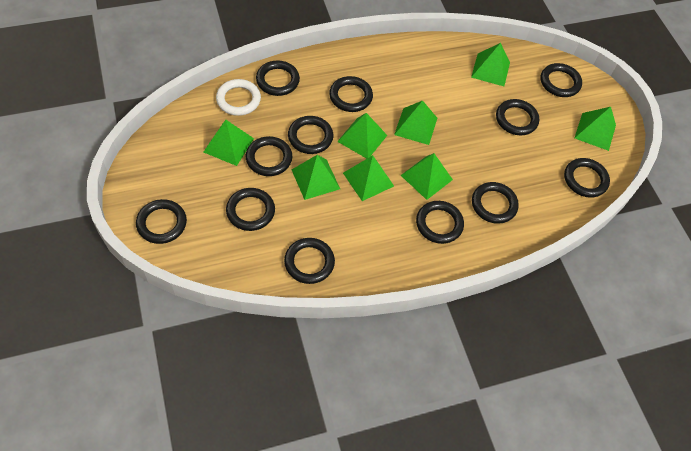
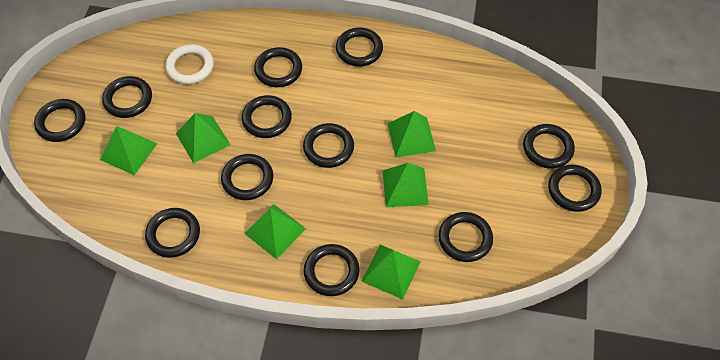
green pyramid: 8 -> 6

